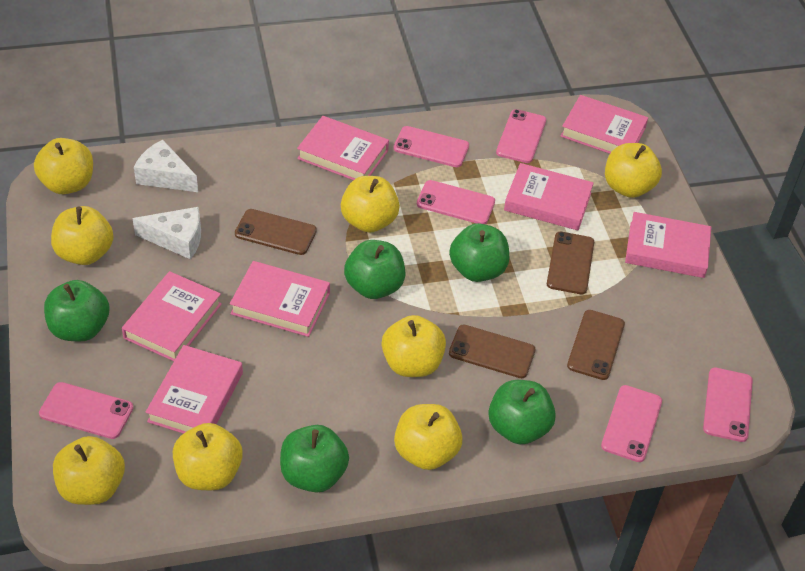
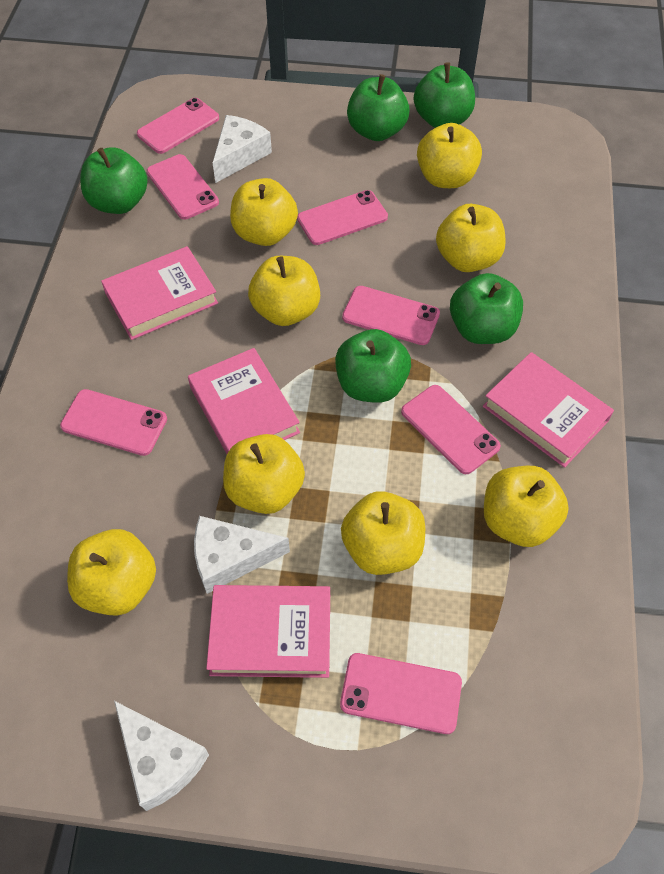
brown phone: 4 -> 0
pink book: 7 -> 4
pink phone: 6 -> 7
white cheese: 2 -> 3

